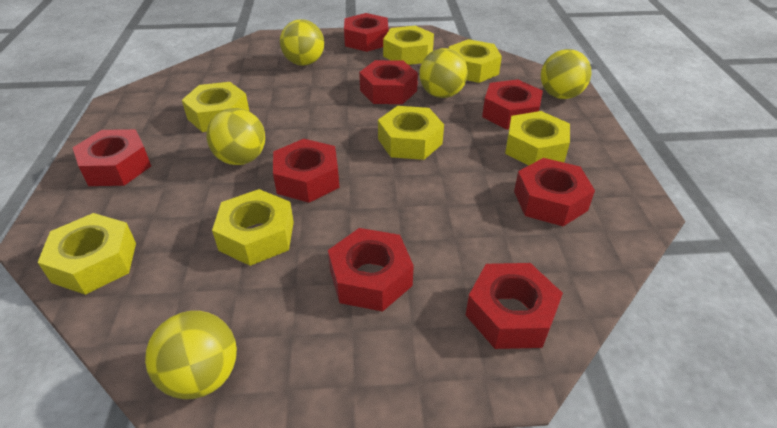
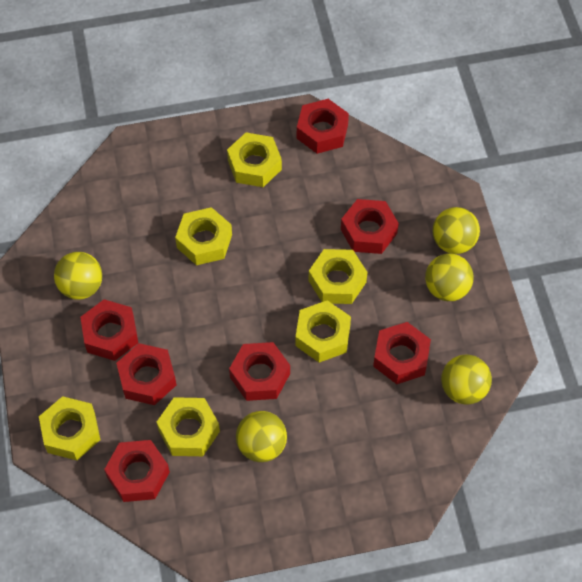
red nut: 8 -> 7
yellow nut: 7 -> 6

